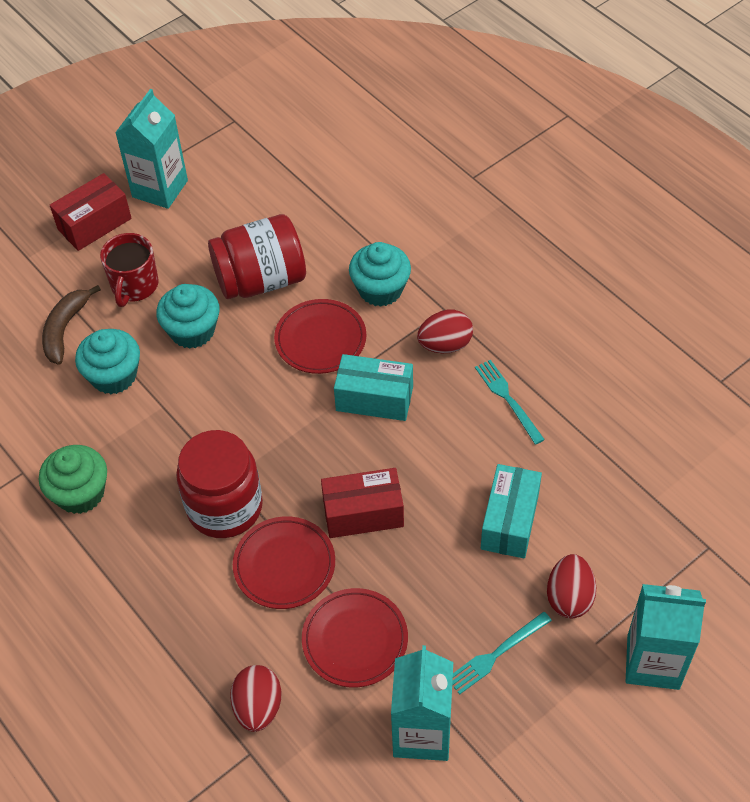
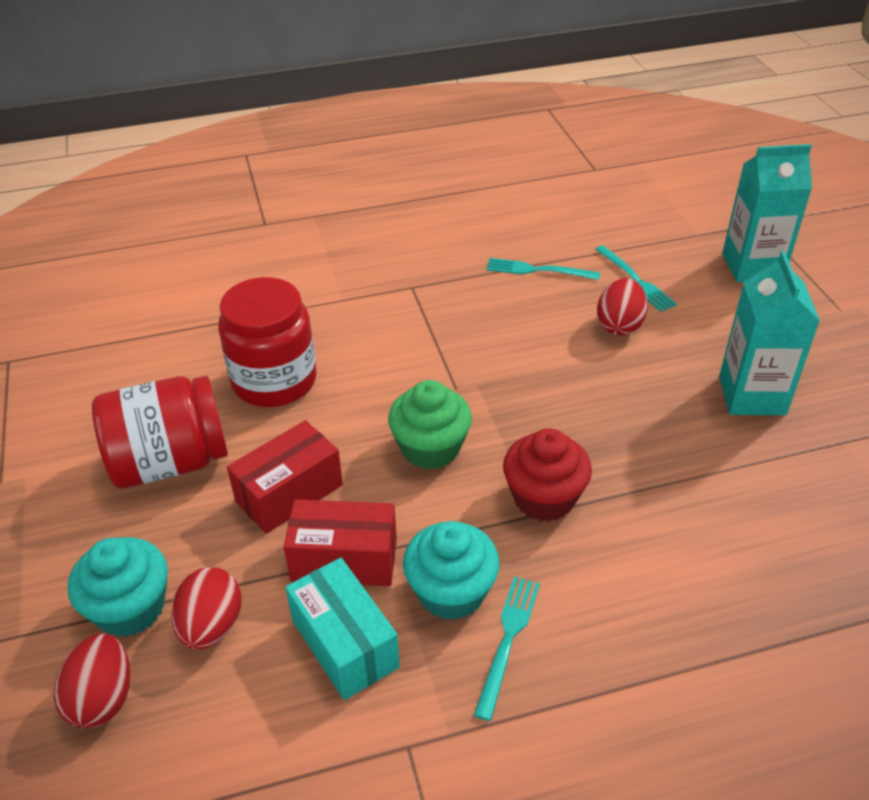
brown banana: 1 -> 0
red cupcake: 0 -> 1
red mug: 1 -> 0
red plate: 3 -> 0
turquoise box: 2 -> 1
turquoise carton: 3 -> 2
turquoise cupcake: 3 -> 2
turquoise fork: 2 -> 3

